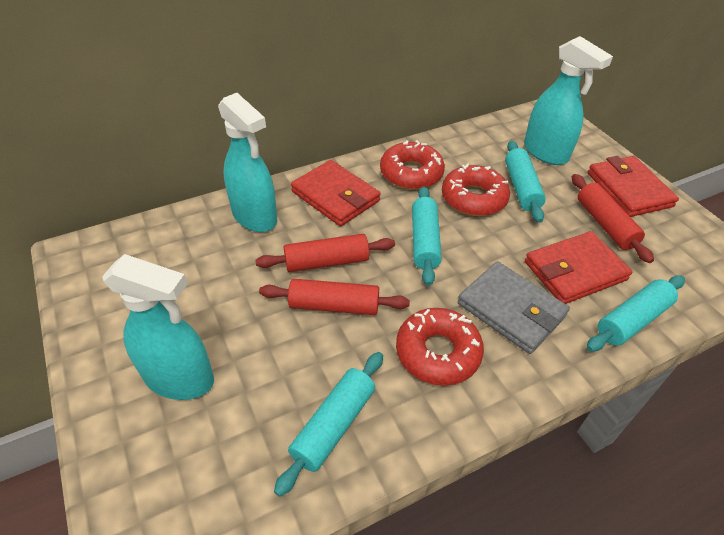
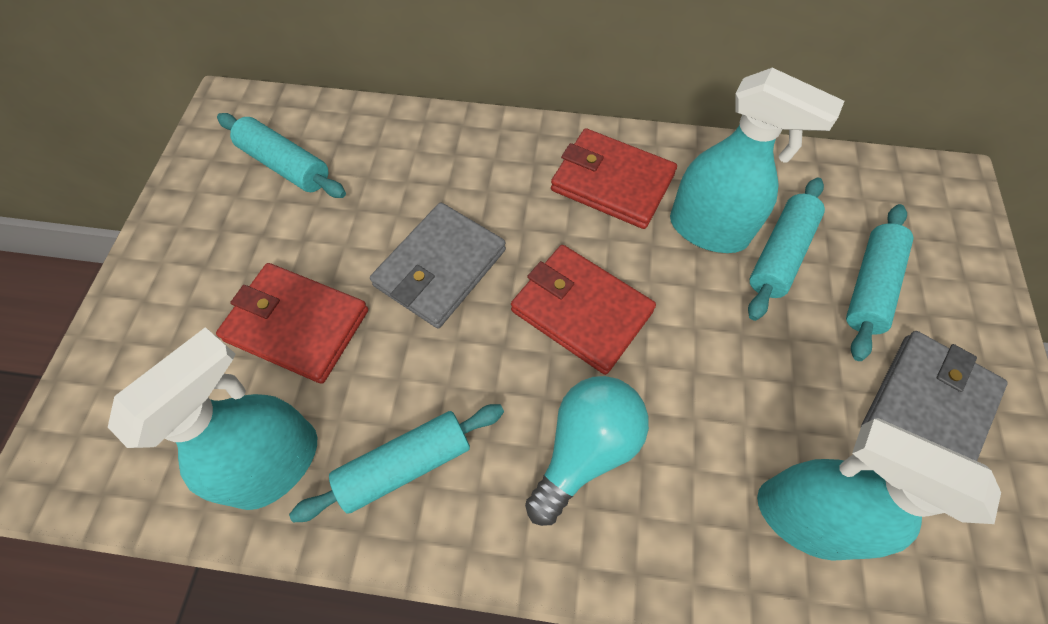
grey wallet: 1 -> 2
red donut: 3 -> 0
red rolling pin: 3 -> 0
turquoise light bulb: 0 -> 1

